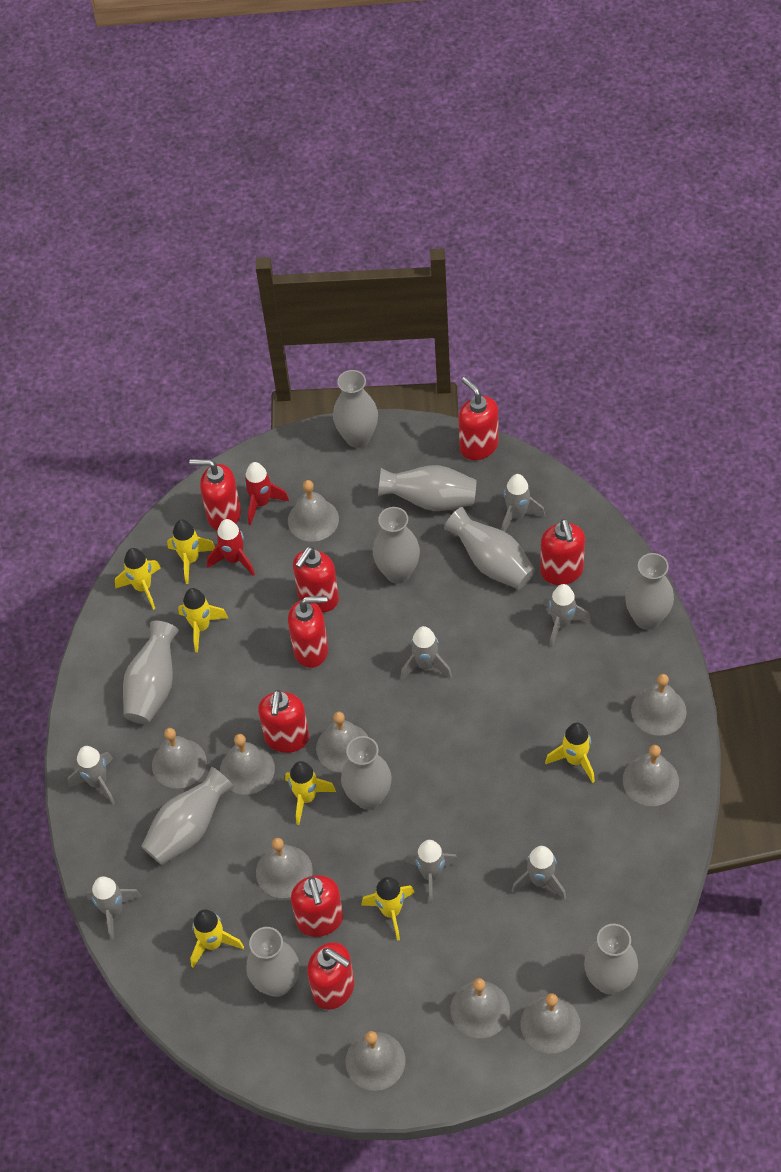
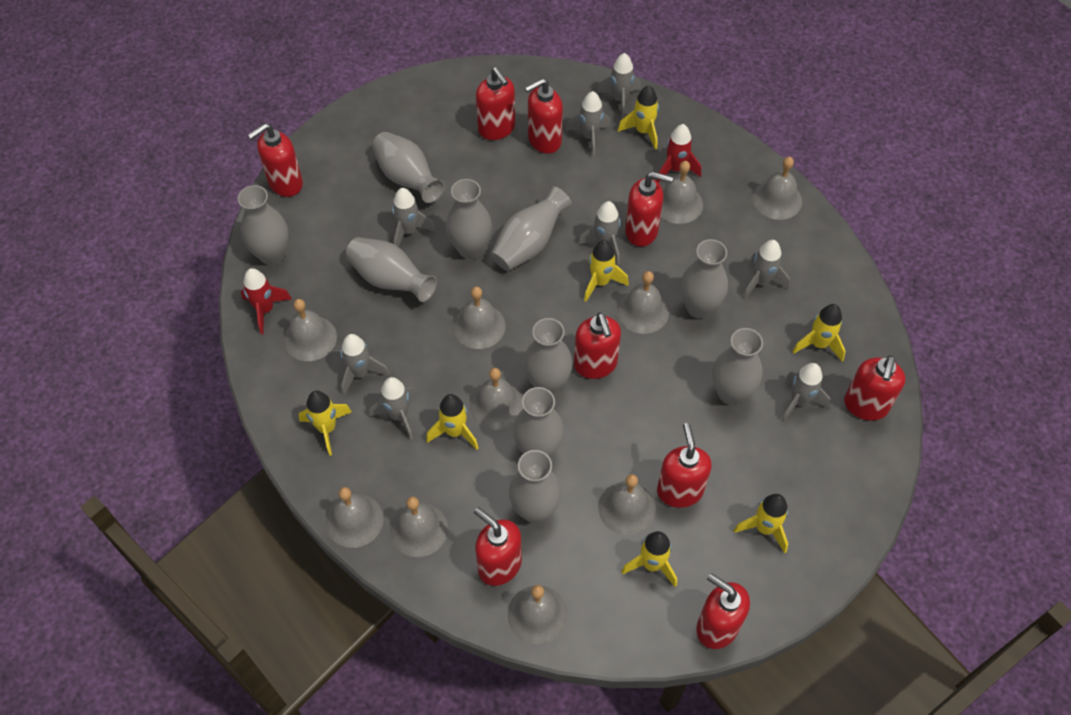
grey rocket: 7 -> 8
red soap dispenser: 8 -> 9

